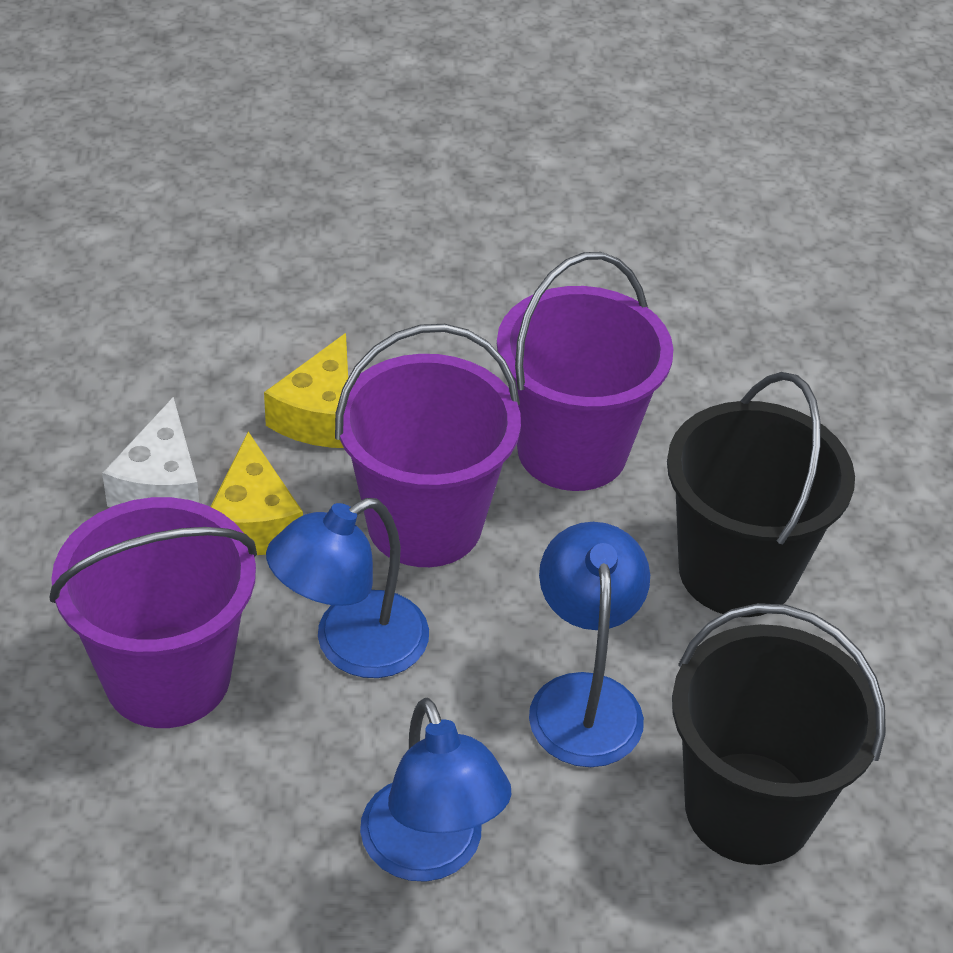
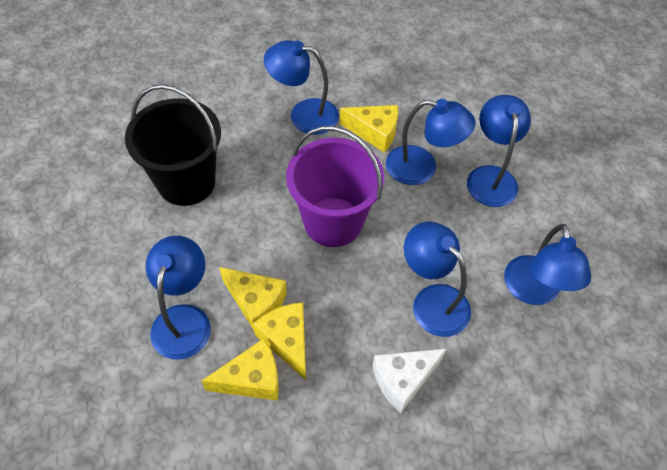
black bucket: 2 -> 1
blue lamp: 3 -> 6
purple bucket: 3 -> 1
yellow cheese: 2 -> 4

